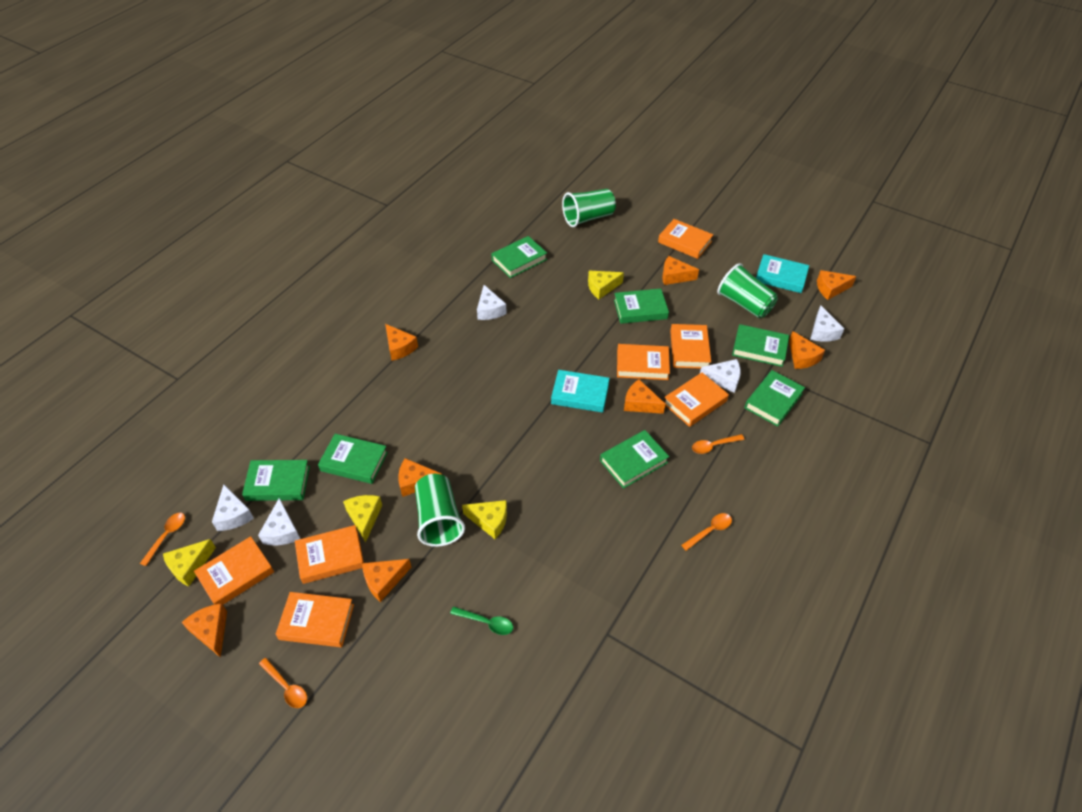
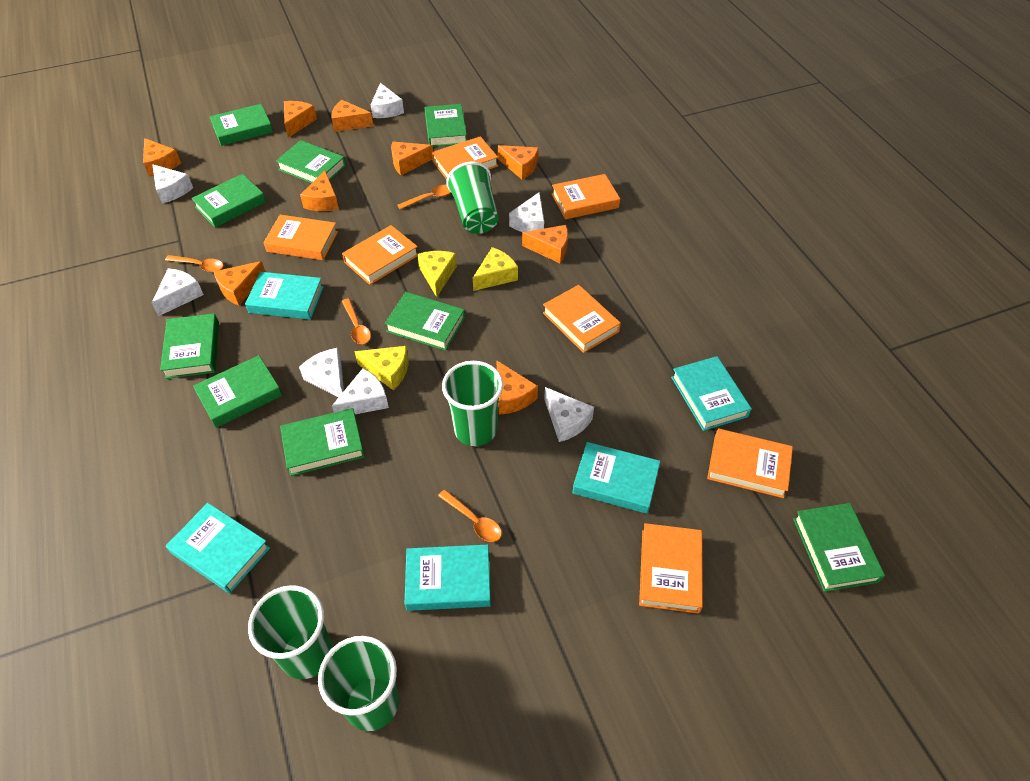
green book: 7 -> 9
green cup: 3 -> 4
green spoon: 1 -> 0
orange cheese: 8 -> 9
turquoise book: 2 -> 5
white cheese: 5 -> 7
yellow cheese: 4 -> 3

